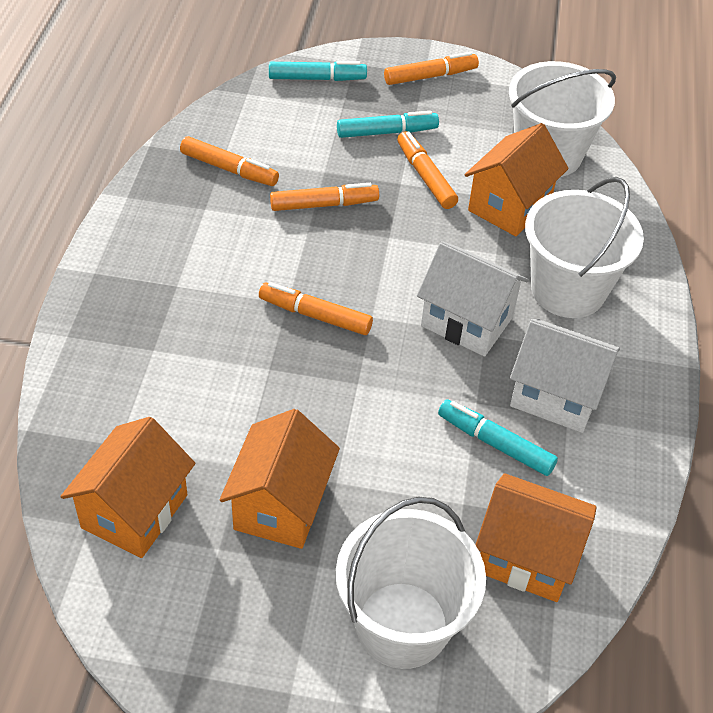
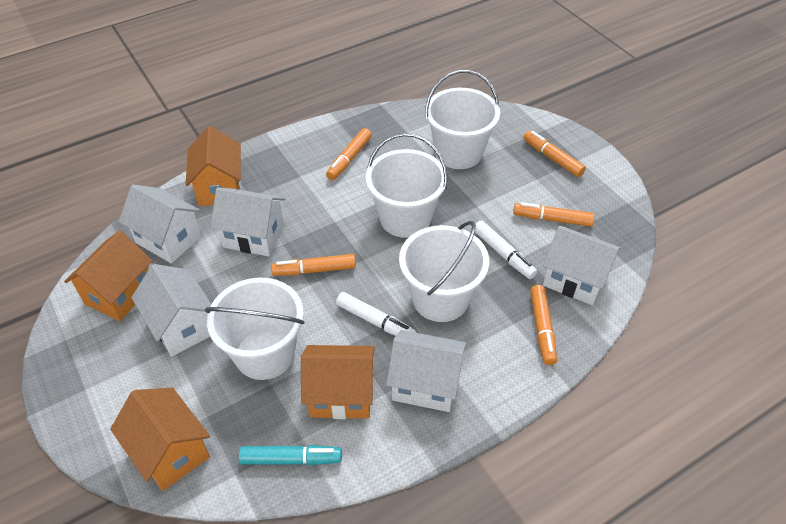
turquoise marker: 3 -> 1
white bucket: 3 -> 4
white house: 2 -> 5
white marker: 0 -> 2

